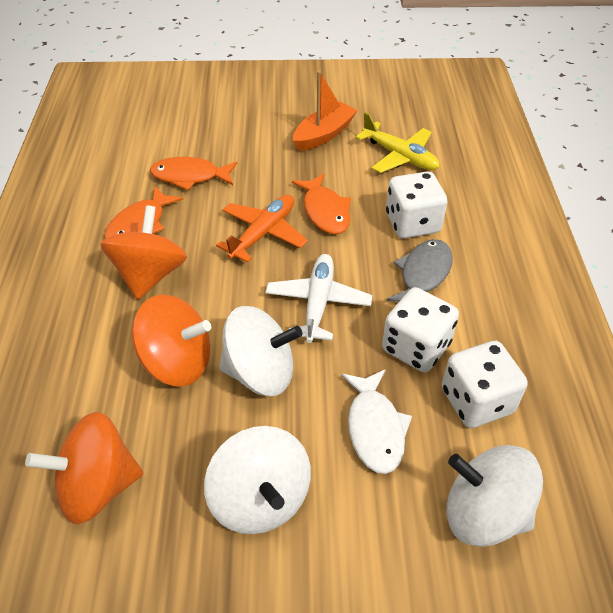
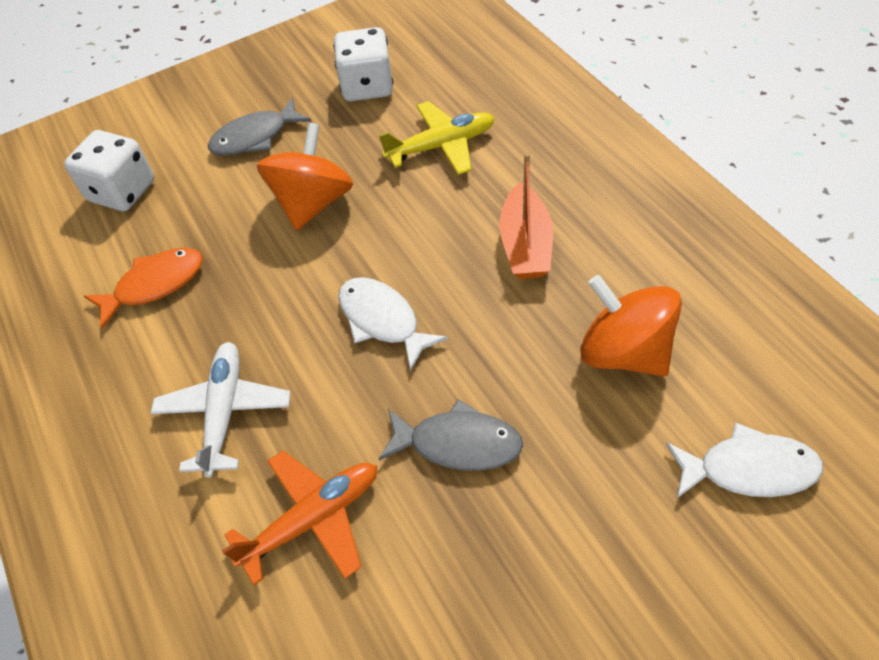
grey fish: 1 -> 2
orange fish: 3 -> 1
orange spinning top: 3 -> 2
white dice: 3 -> 2
white fish: 1 -> 2
white spinning top: 3 -> 0

